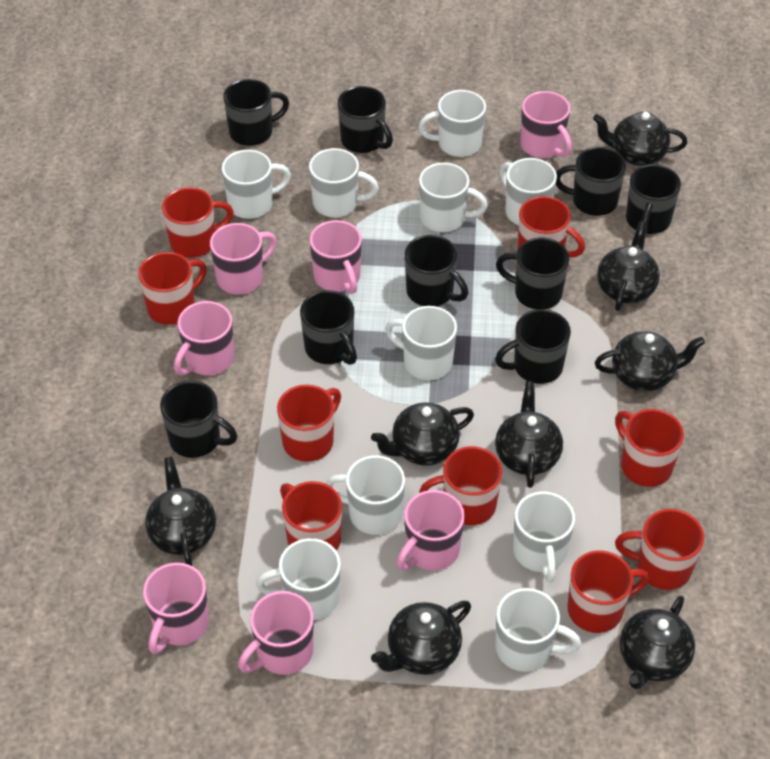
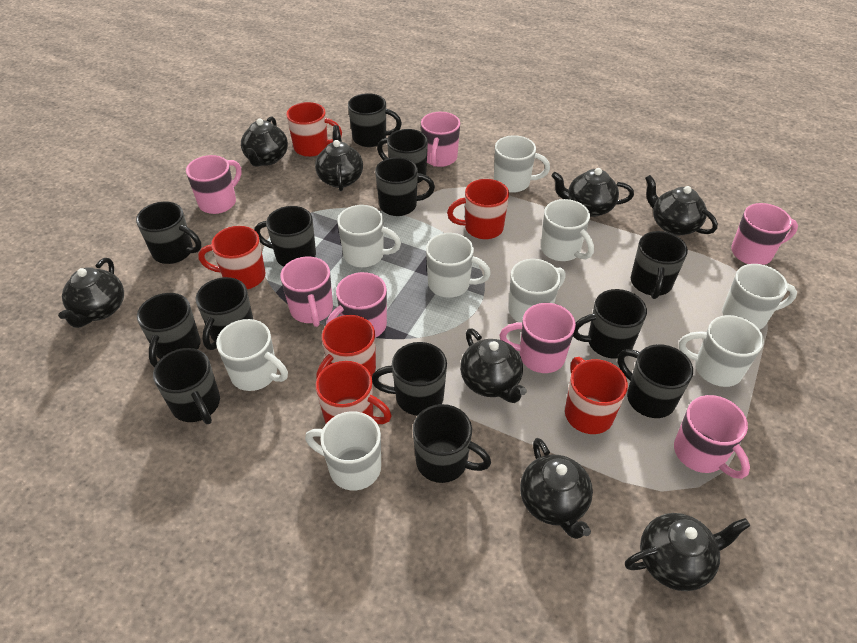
black mug: 9 -> 13
red mug: 9 -> 6
white mug: 10 -> 9

